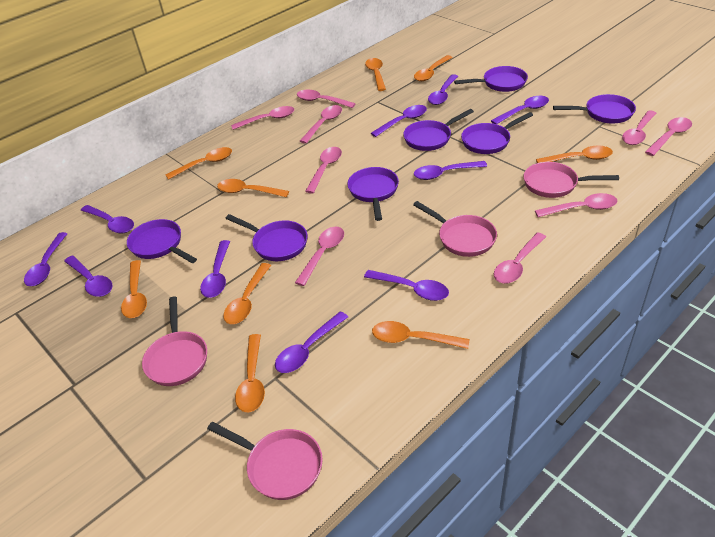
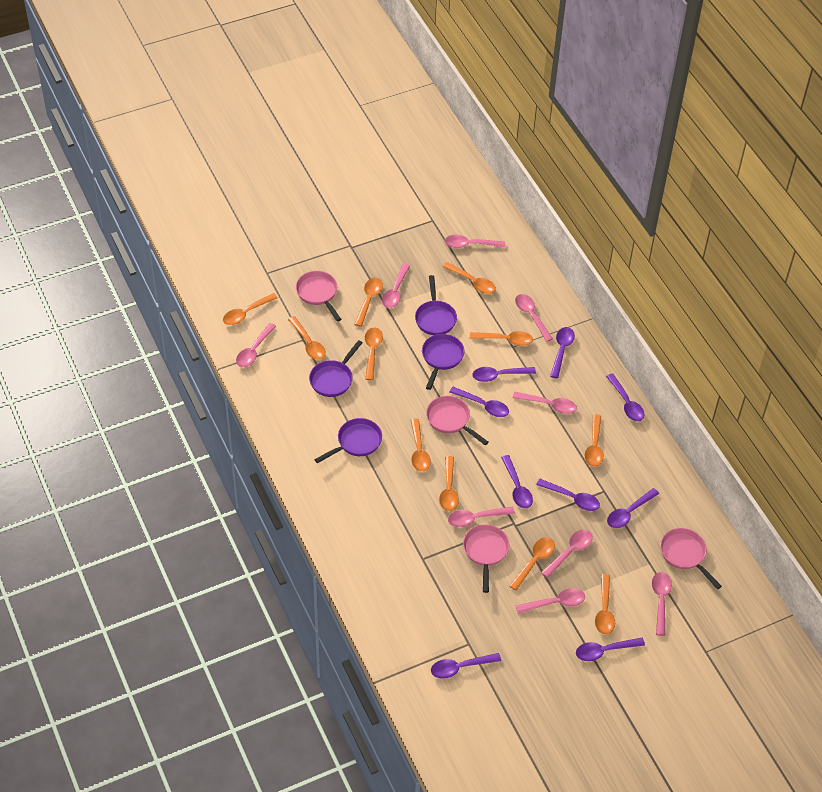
orange spoon: 9 -> 11
purple pan: 7 -> 4
purple spoon: 10 -> 9

